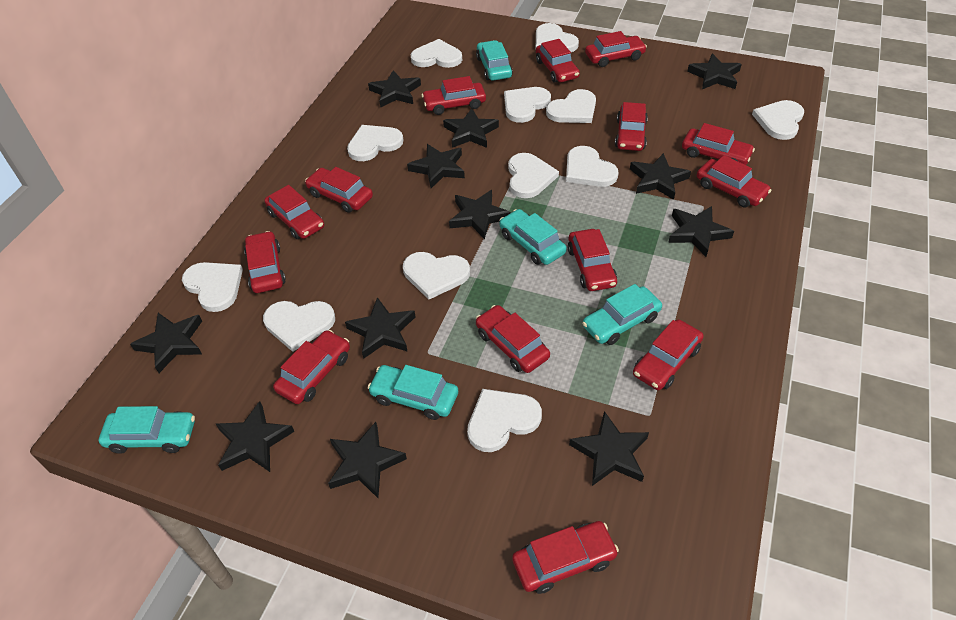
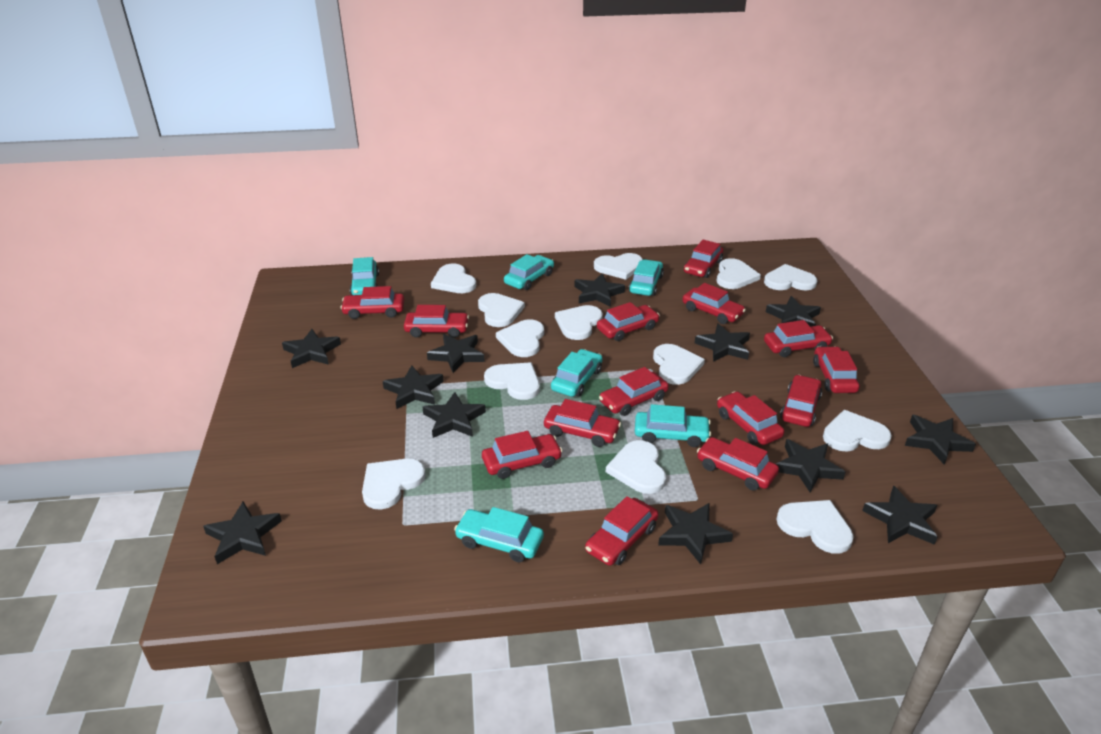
turquoise car: 5 -> 6
white heart: 12 -> 13

